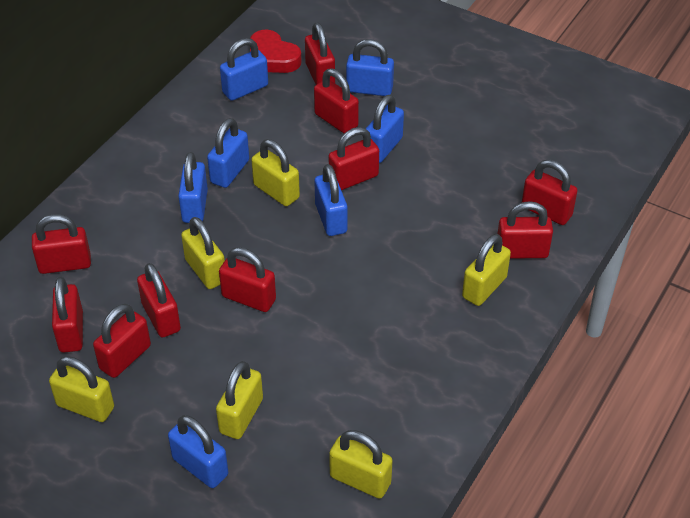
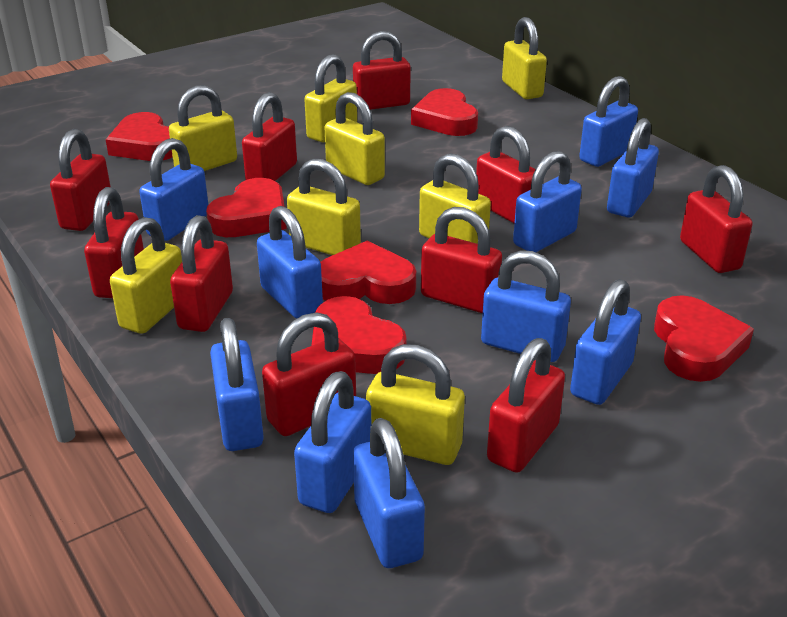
blue padlock: 7 -> 10
red heart: 1 -> 6
yellow padlock: 6 -> 8

